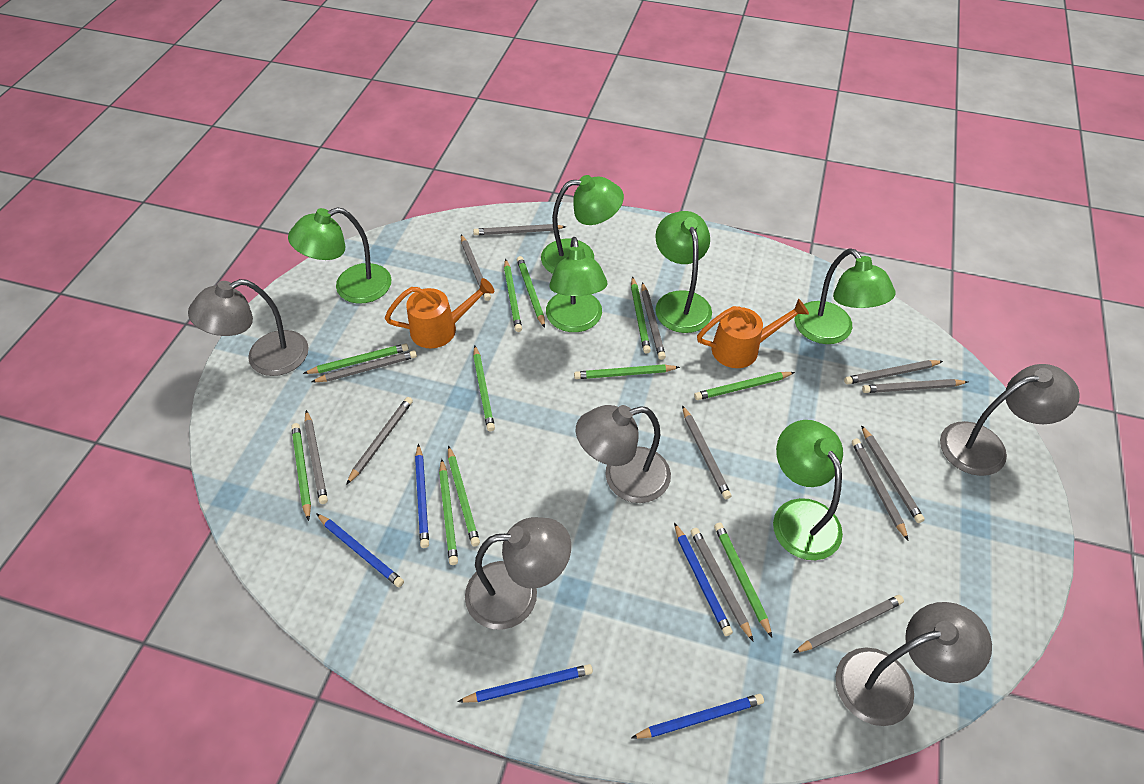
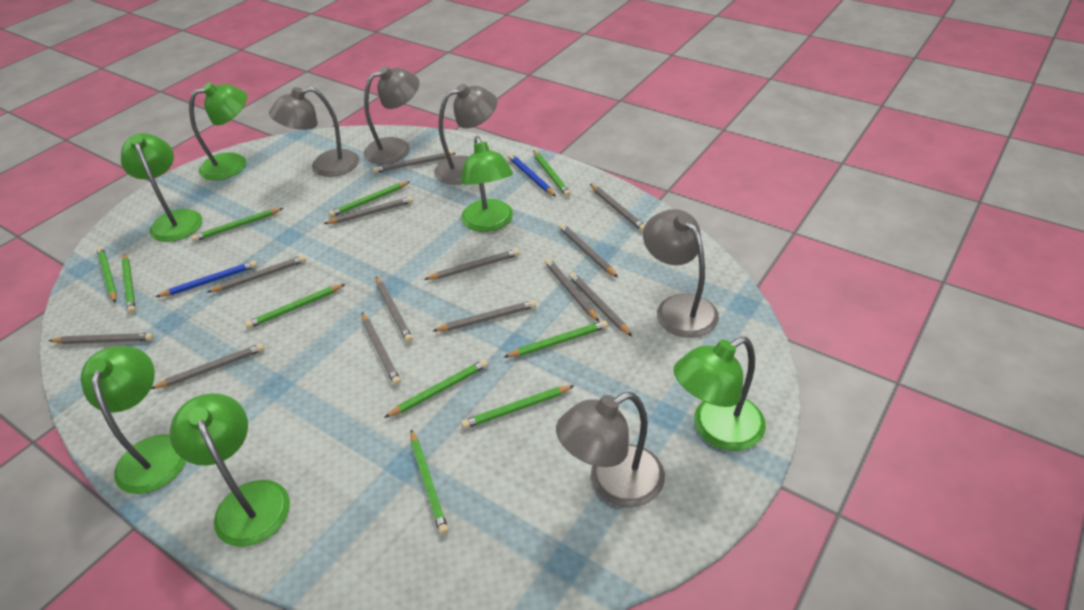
blue pencil: 5 -> 2
green pencil: 11 -> 10
orange watering can: 2 -> 0

